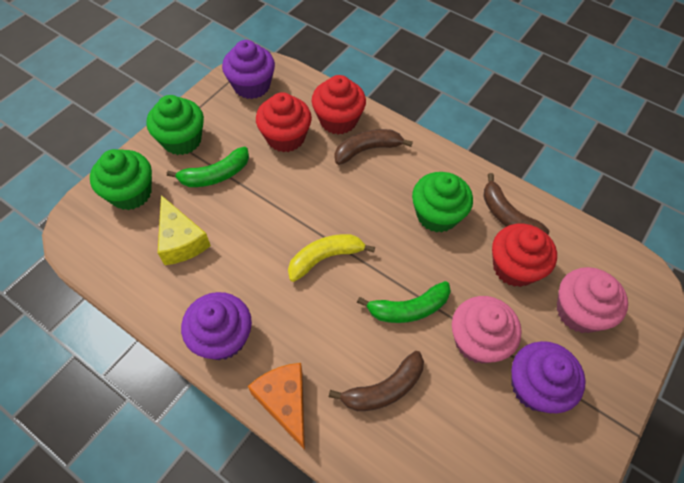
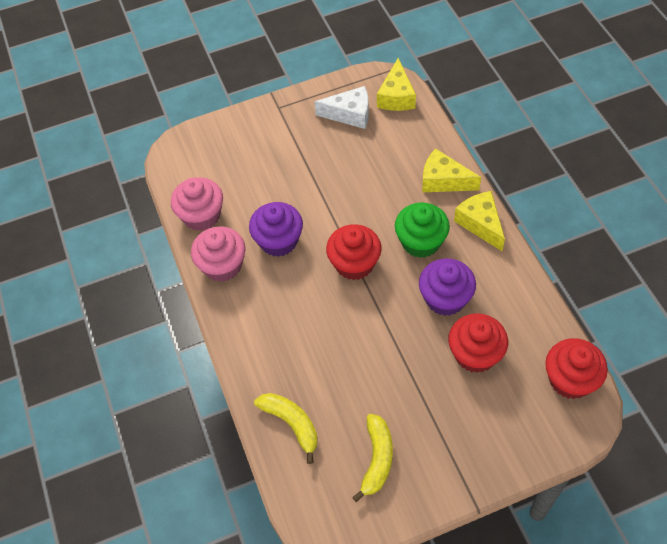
brown banana: 3 -> 0
green banana: 2 -> 0
green cupcake: 3 -> 1
orange cheese: 1 -> 0
purple cupcake: 3 -> 2
white cheese: 0 -> 1
yellow banana: 1 -> 2
yellow cheese: 1 -> 3

